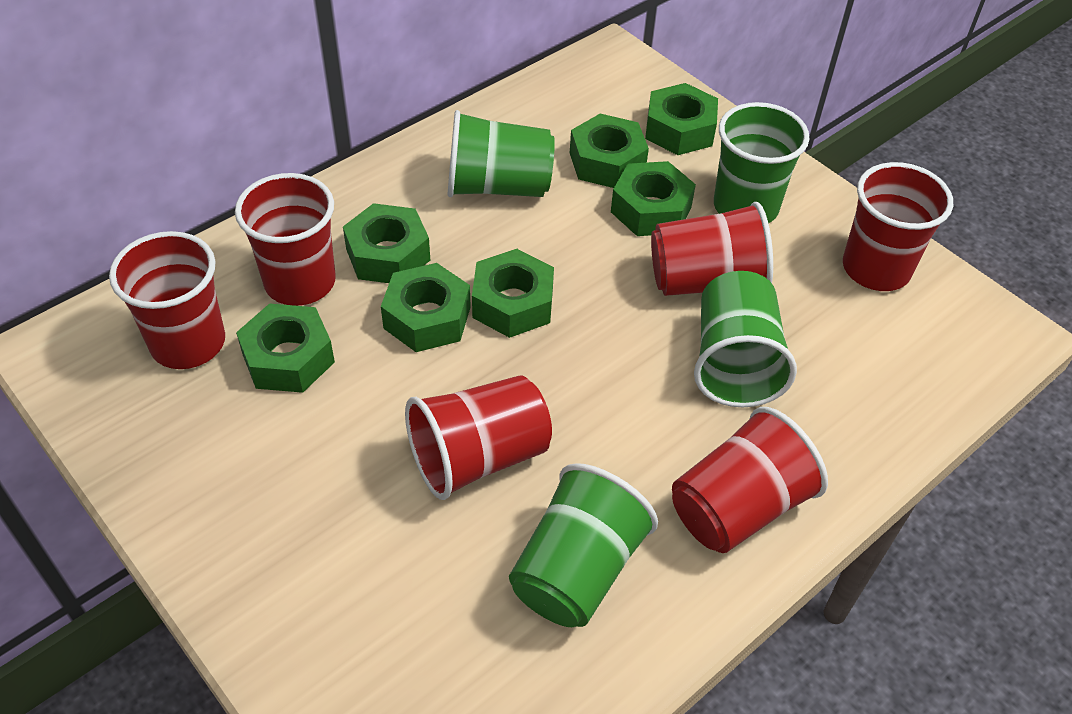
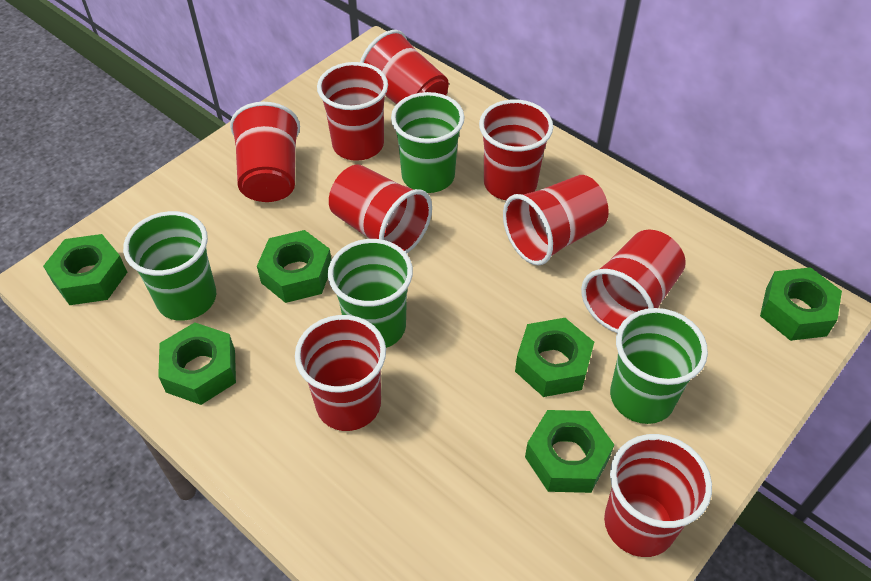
green nut: 7 -> 6
red cup: 6 -> 9

